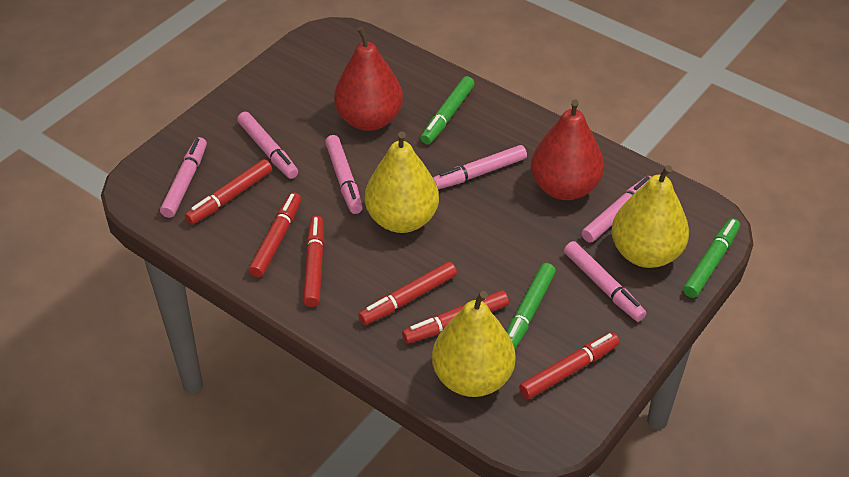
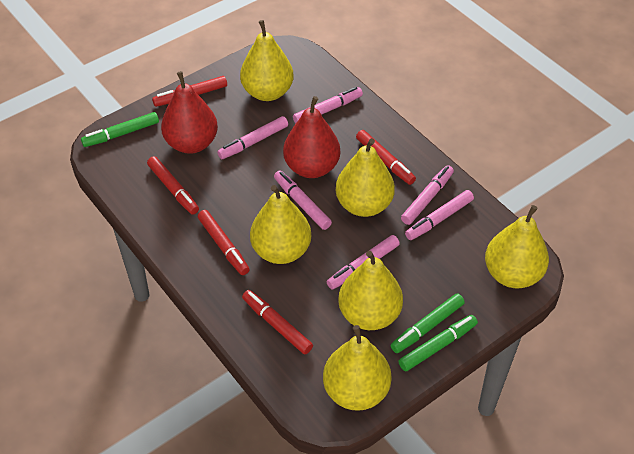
red marker: 6 -> 5
yellow pear: 3 -> 6

